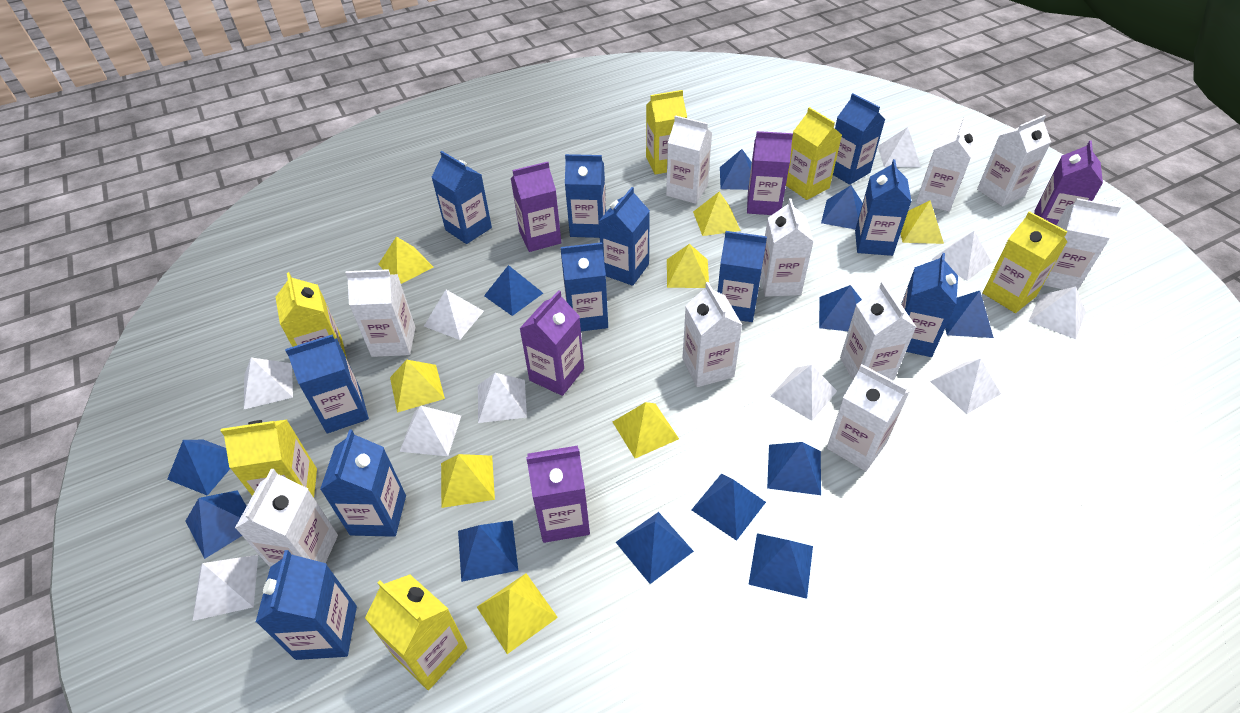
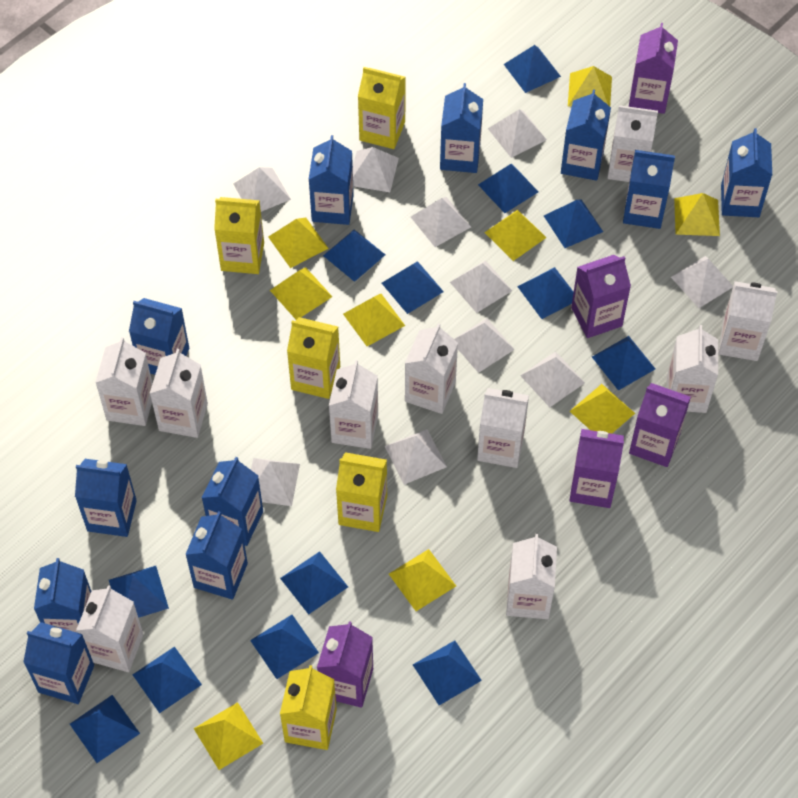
blue pyramid: 12 -> 13
yellow carton: 6 -> 5
yellow pyramid: 8 -> 9

